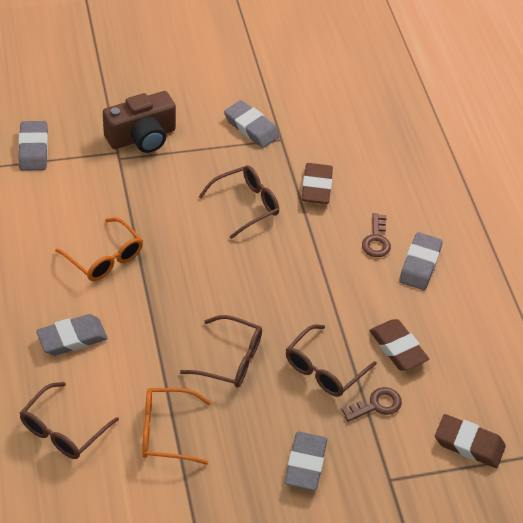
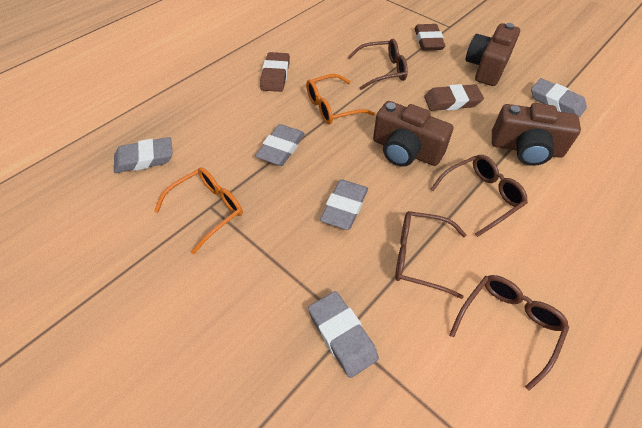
brown camera: 1 -> 3
brown key: 2 -> 0

